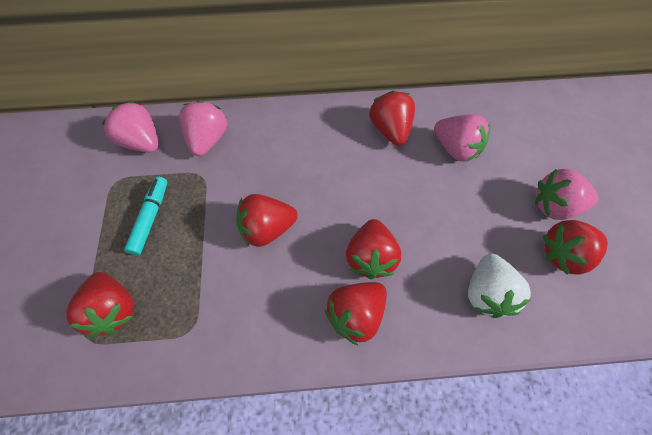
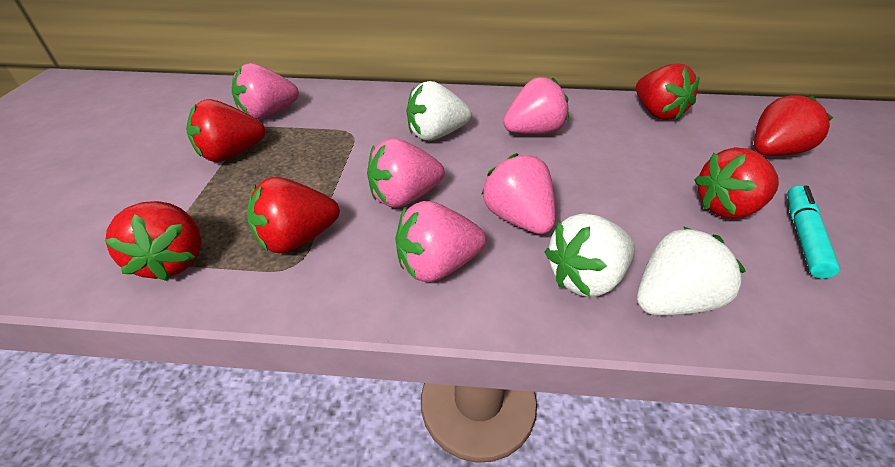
pink strawberry: 4 -> 5
white strawberry: 1 -> 3

